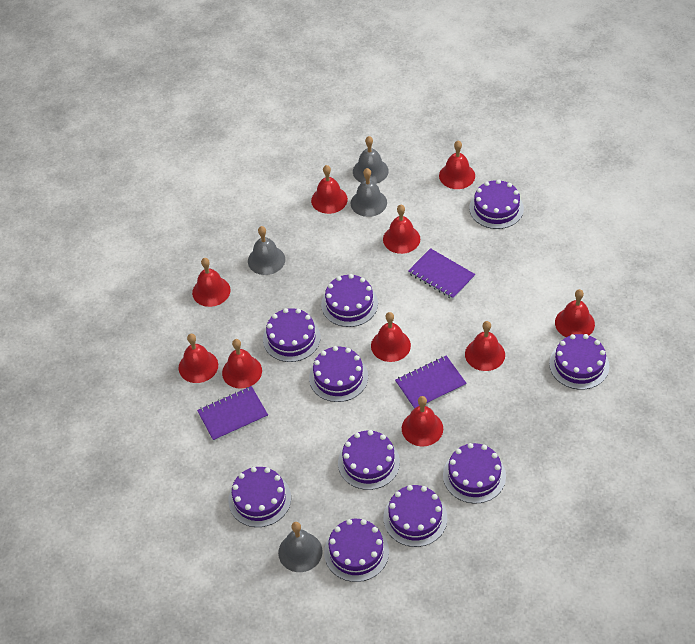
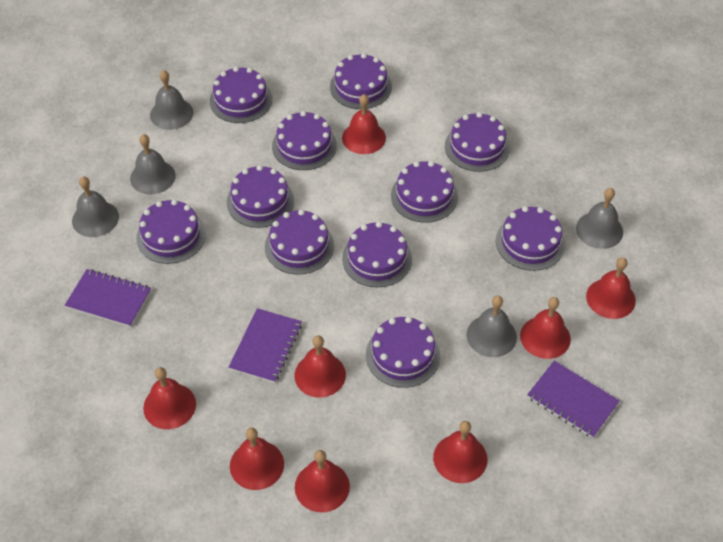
grey bell: 4 -> 5
purple cake: 10 -> 11
red bell: 10 -> 8

